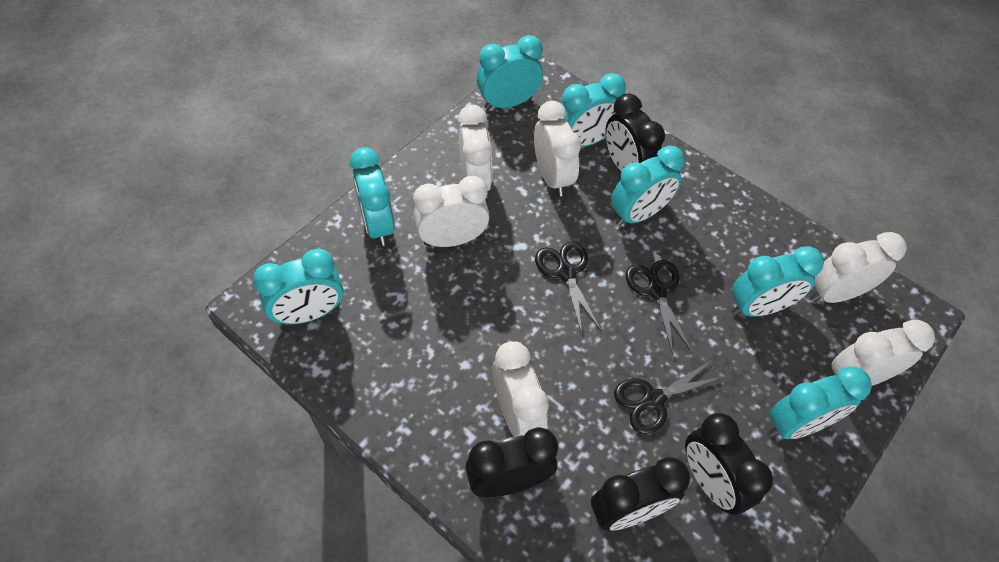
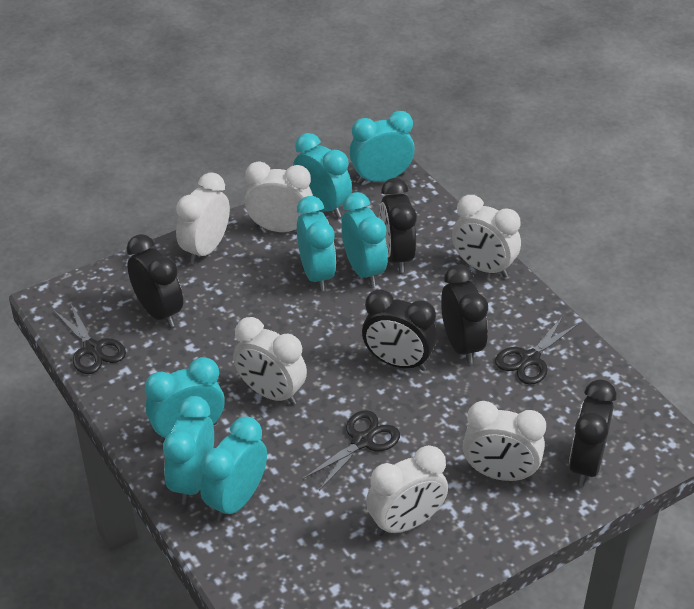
black clock: 4 -> 5

